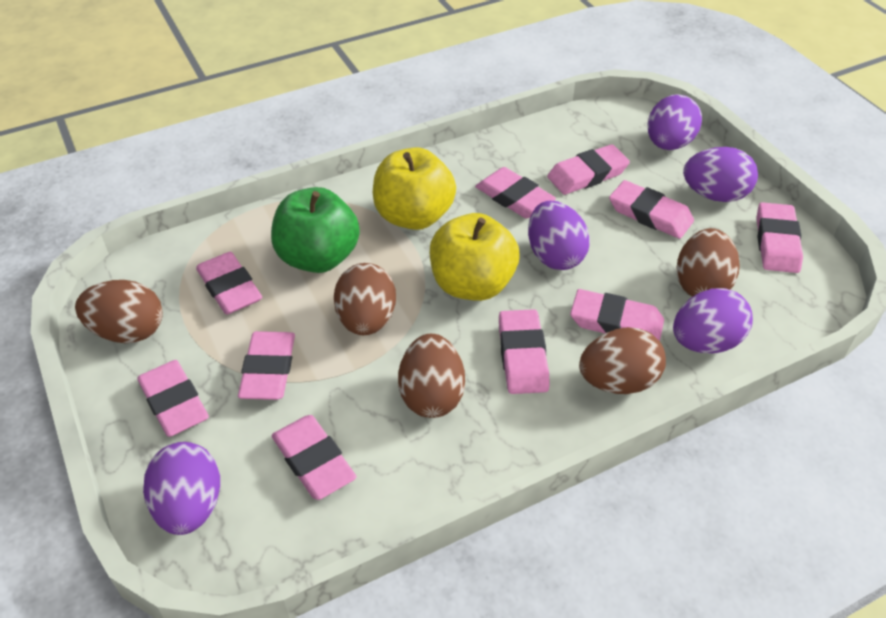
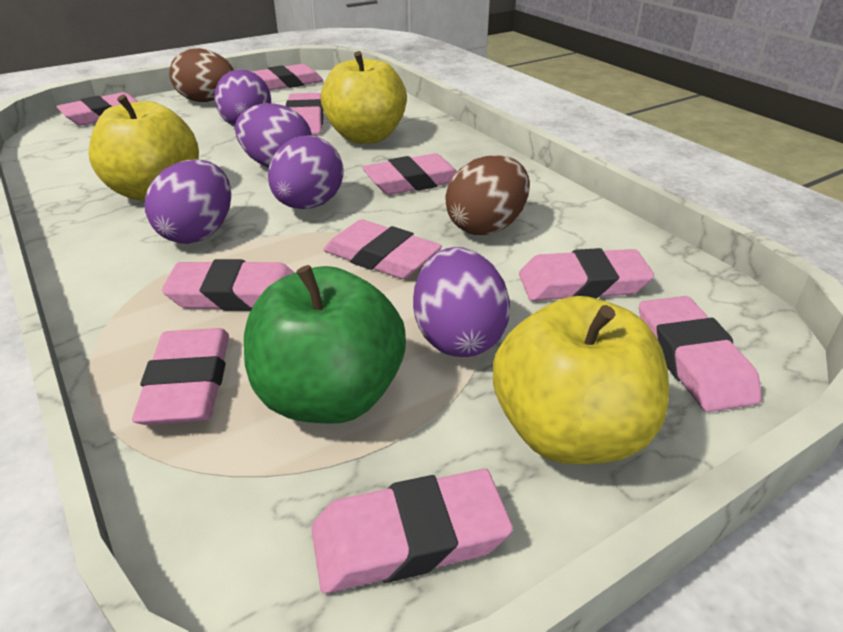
brown egg: 5 -> 2
yellow apple: 2 -> 3

